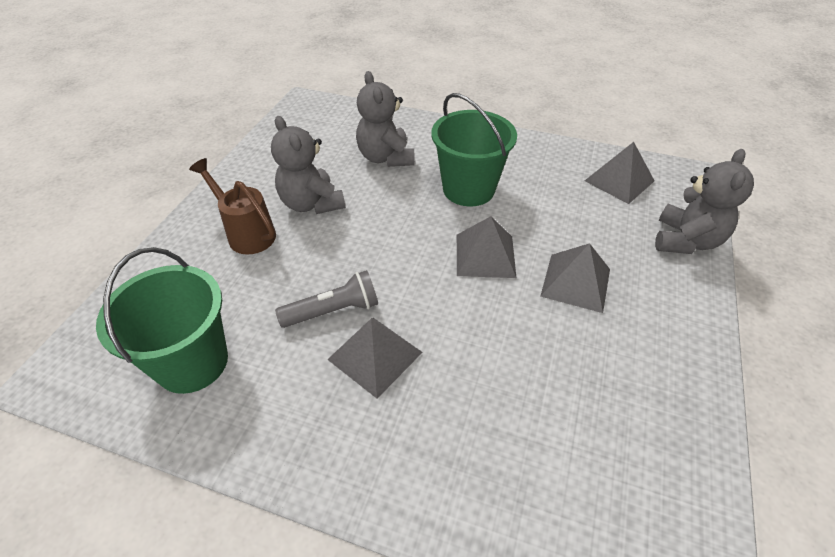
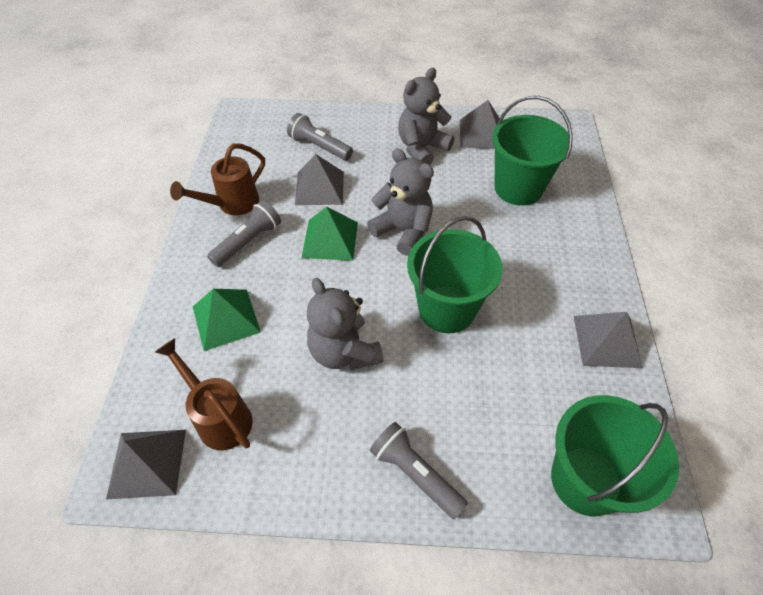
brown watering can: 1 -> 2
green bucket: 2 -> 3
green pyramid: 0 -> 2
grey flashlight: 1 -> 3

